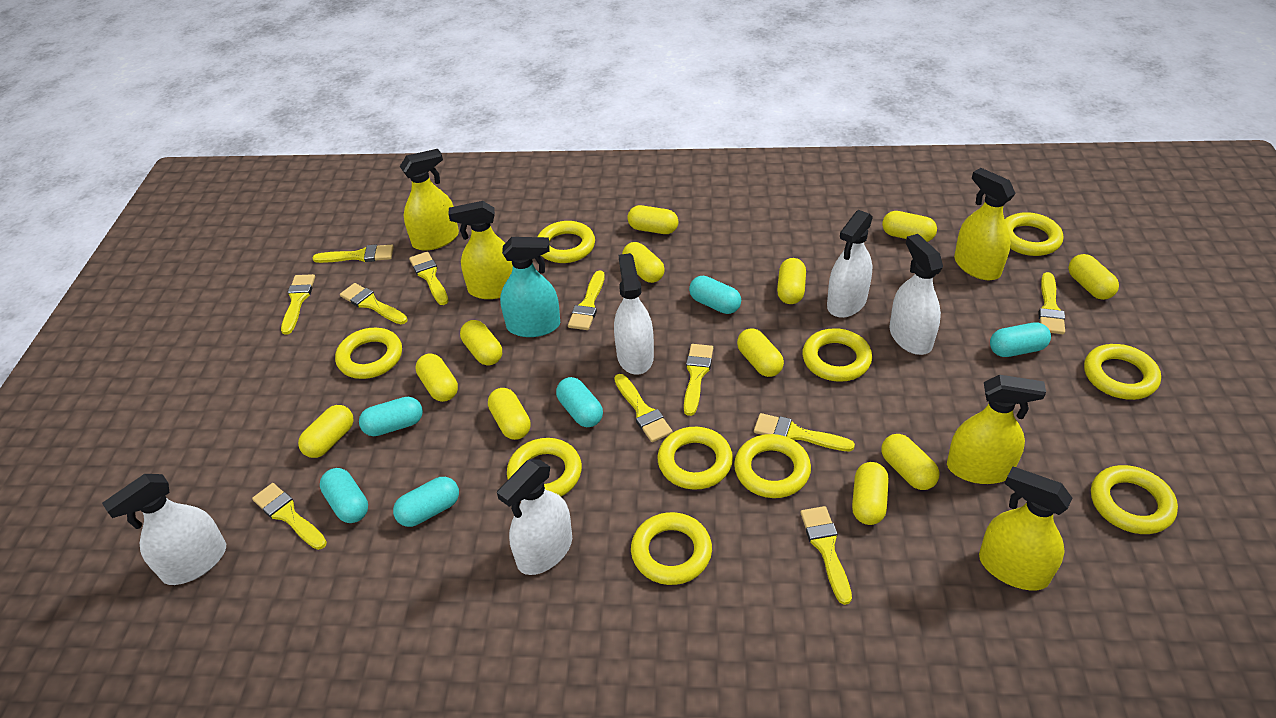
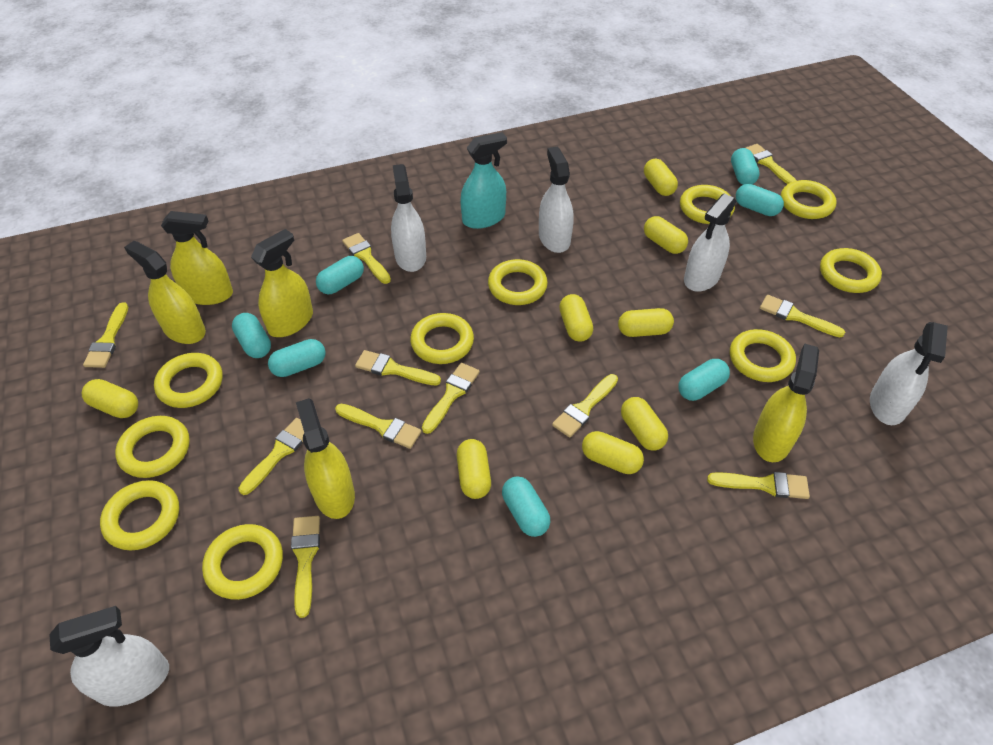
turquoise capsule: 6 -> 7
yellow capsule: 12 -> 8

